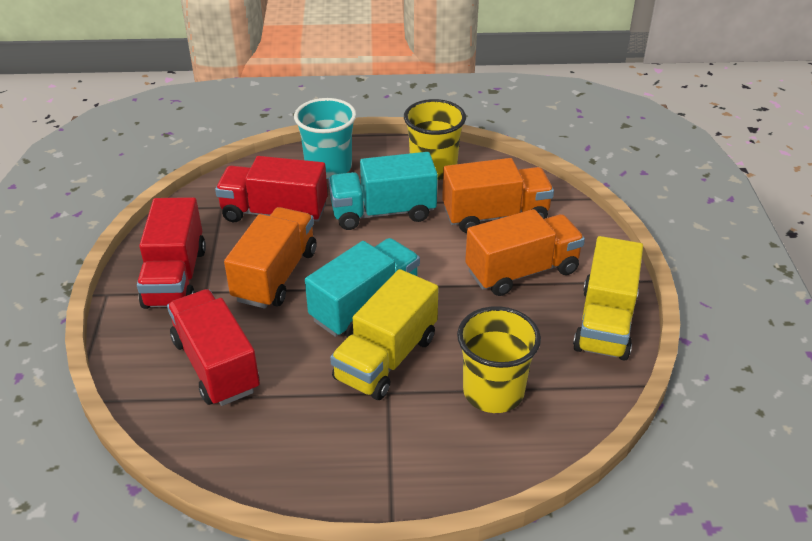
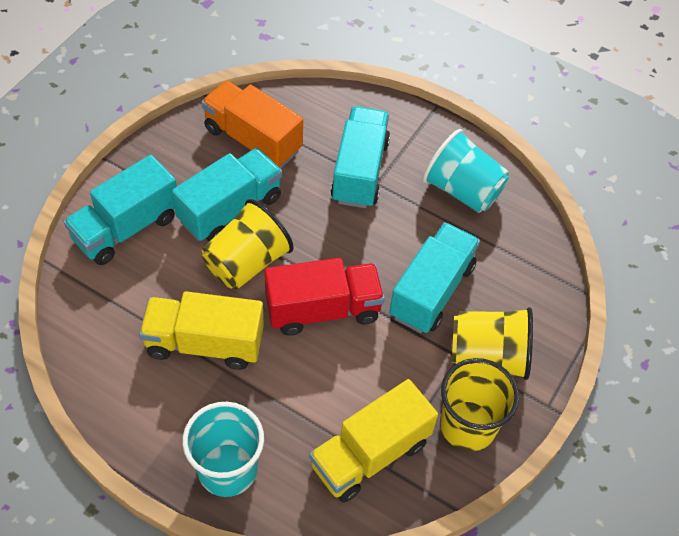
orange truck: 3 -> 1
red truck: 3 -> 1
turquoise cup: 1 -> 2
turquoise truck: 2 -> 4
yellow cup: 2 -> 3

